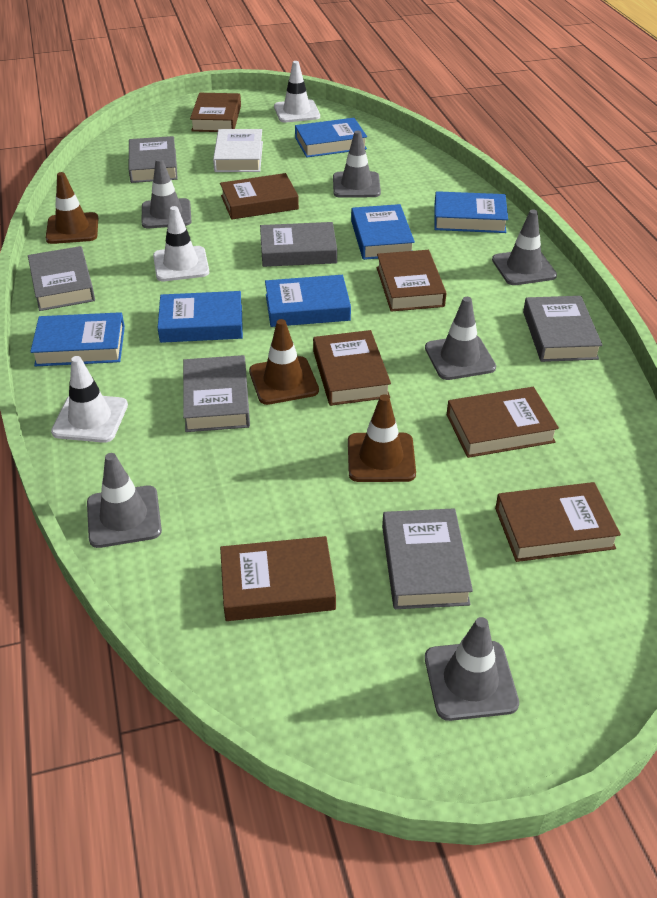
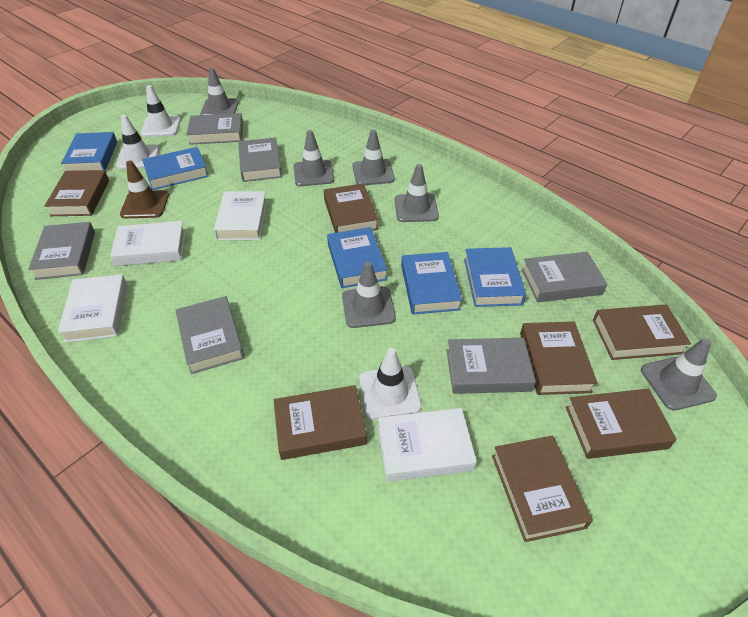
blue book: 6 -> 5
brown traffic cone: 3 -> 1
white book: 1 -> 4

